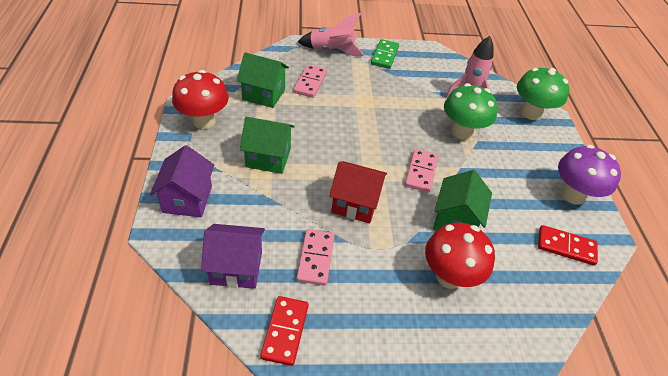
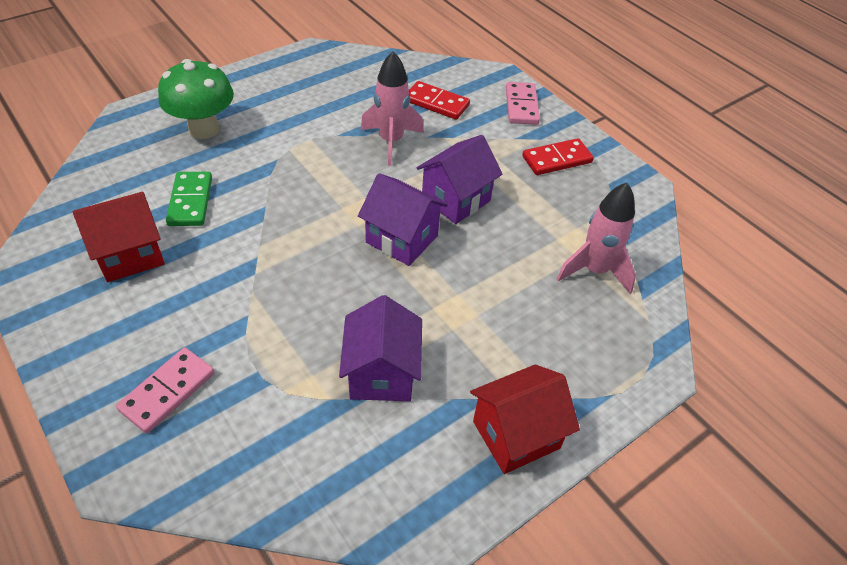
green house: 3 -> 0
green mushroom: 2 -> 1
pink domino: 3 -> 2
purple house: 2 -> 3
purple mushroom: 1 -> 0
red house: 1 -> 2
red mushroom: 2 -> 0

